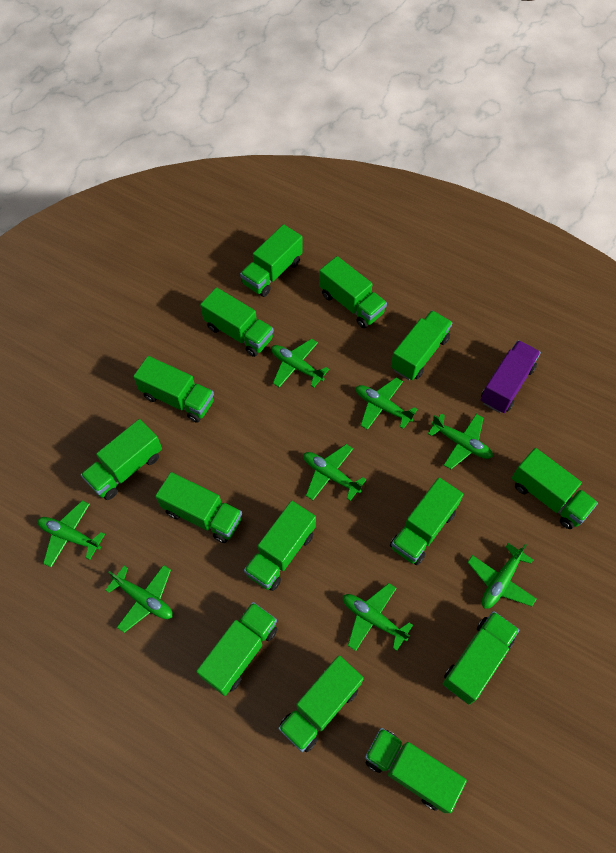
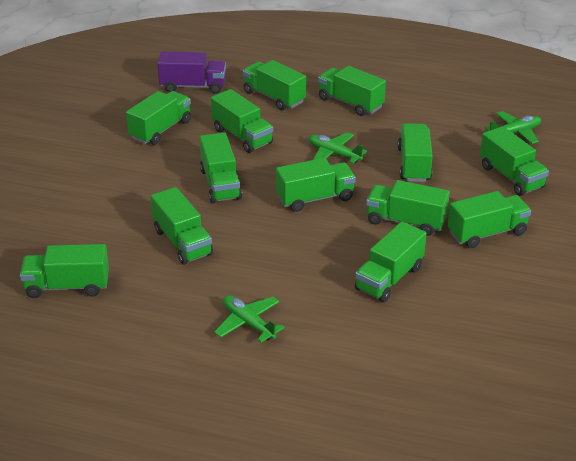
green plane: 8 -> 3
green truck: 14 -> 13

